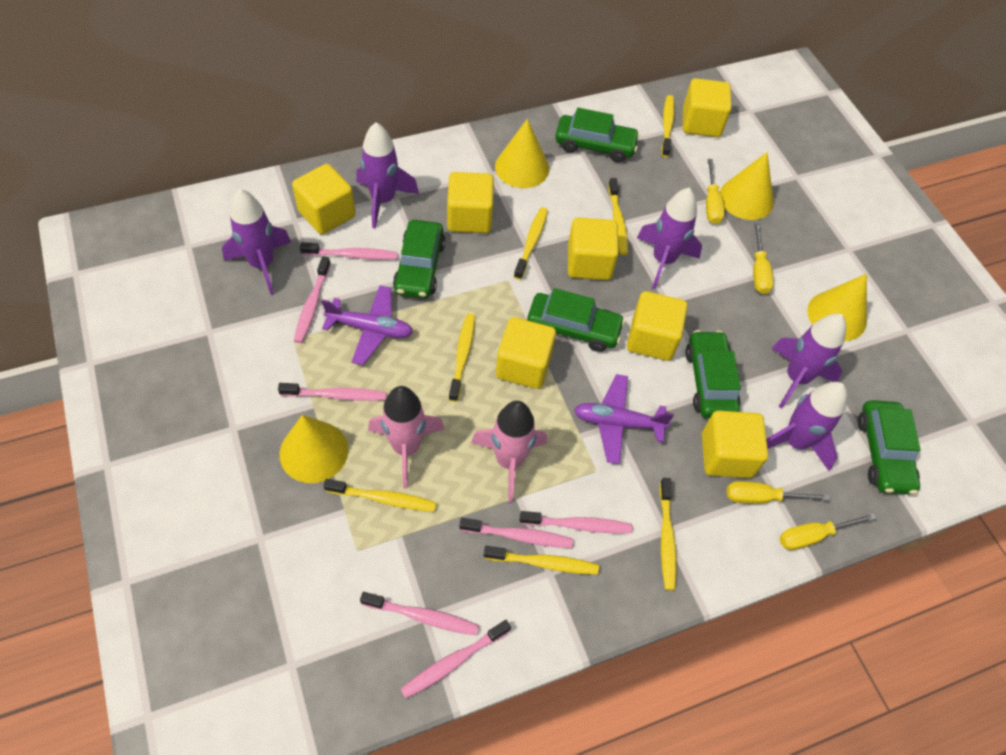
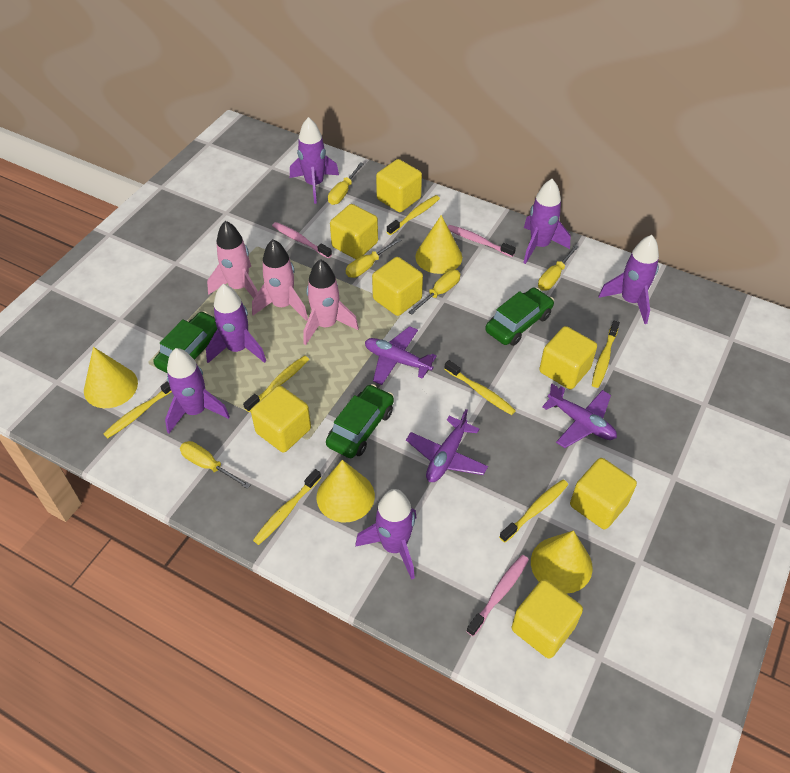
green car: 5 -> 3
pink rocket: 2 -> 3
pink toothbrush: 7 -> 3
purple plane: 2 -> 3
purple rocket: 5 -> 6
yellow screwdriver: 4 -> 5

